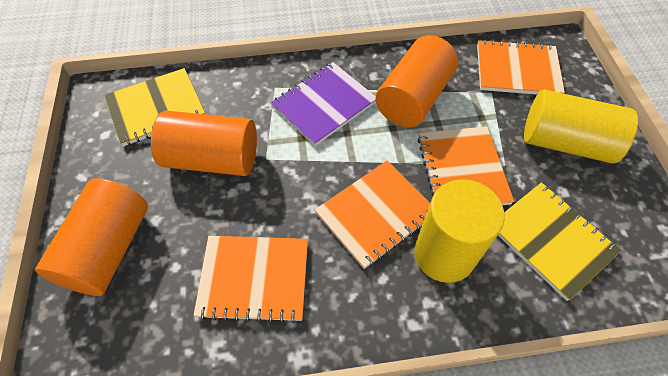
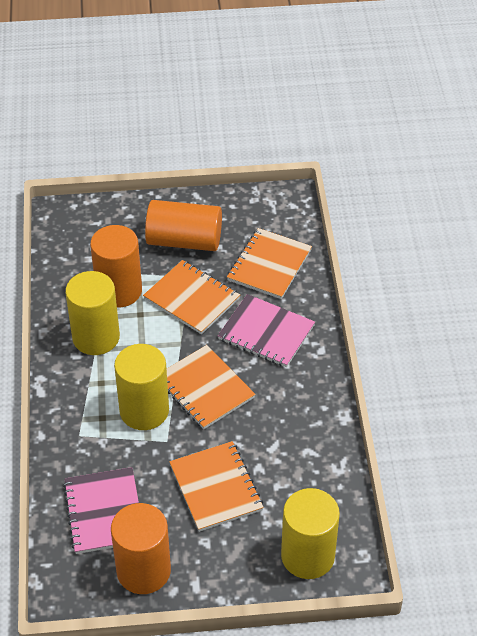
pink notebook: 0 -> 2
purple notebook: 1 -> 0
yellow cylinder: 2 -> 3
yellow notebook: 2 -> 0

